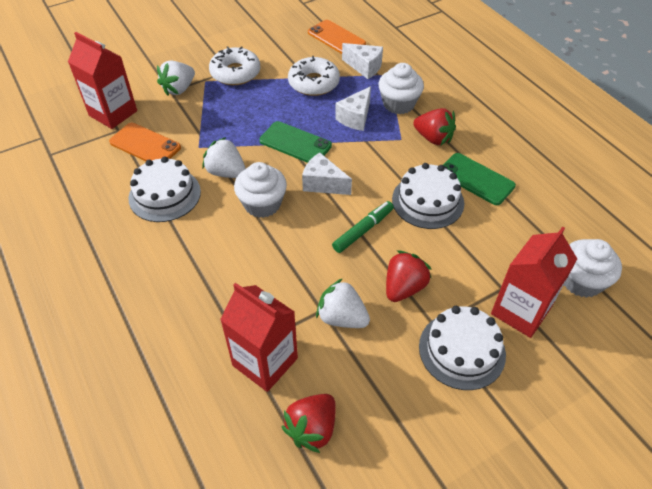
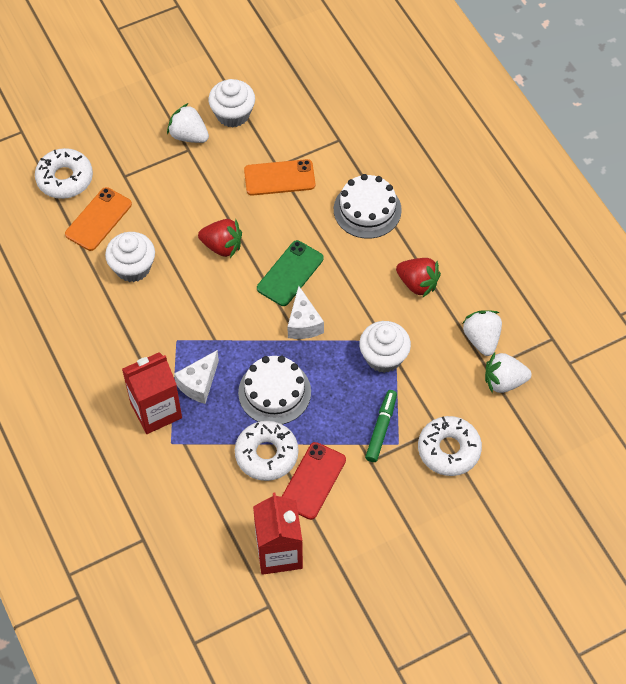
green phone: 2 -> 1
red carton: 3 -> 2
red phone: 0 -> 1
red strawberry: 3 -> 2
white cake: 3 -> 2
white cheese: 3 -> 2
white donut: 2 -> 3

